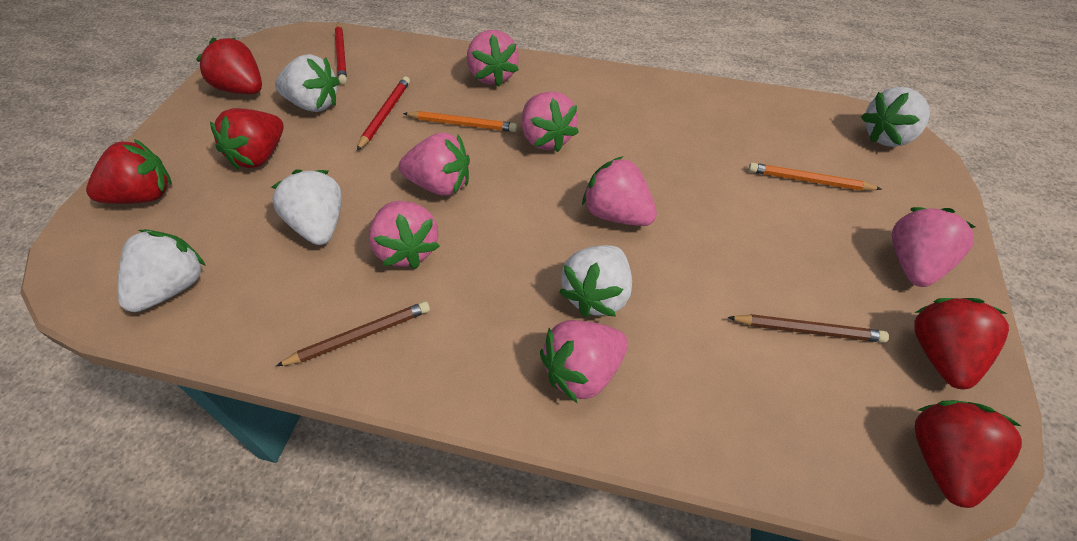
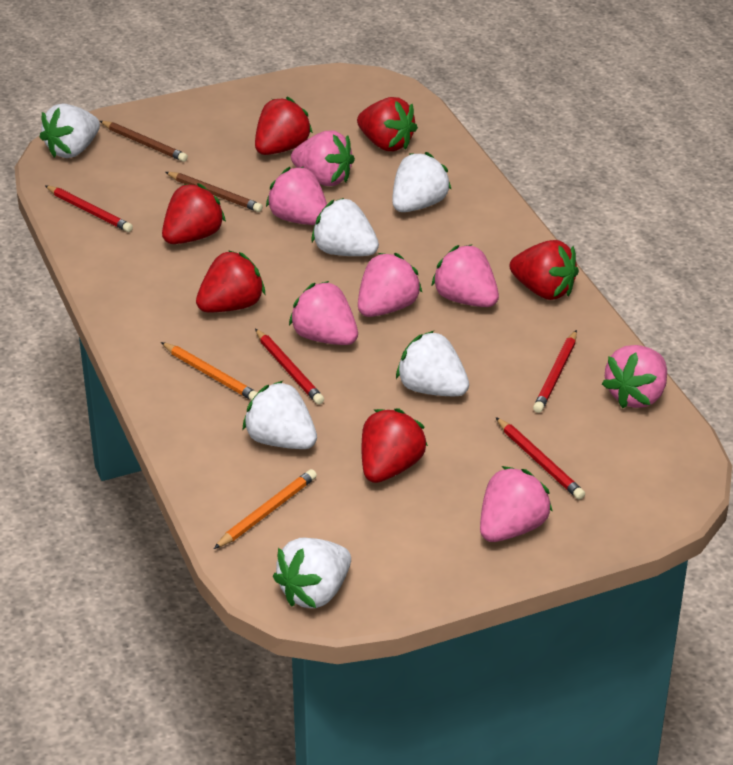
red pencil: 2 -> 4
red strawberry: 5 -> 6
white strawberry: 5 -> 6

